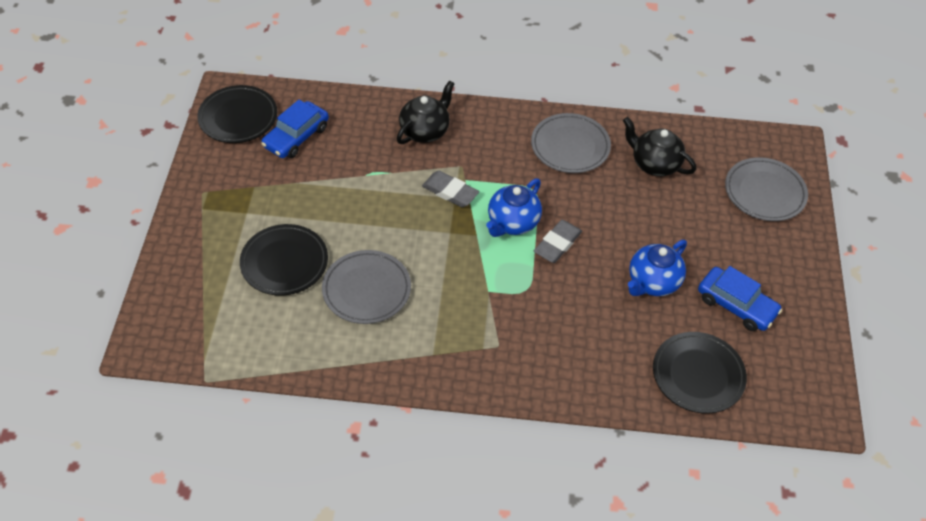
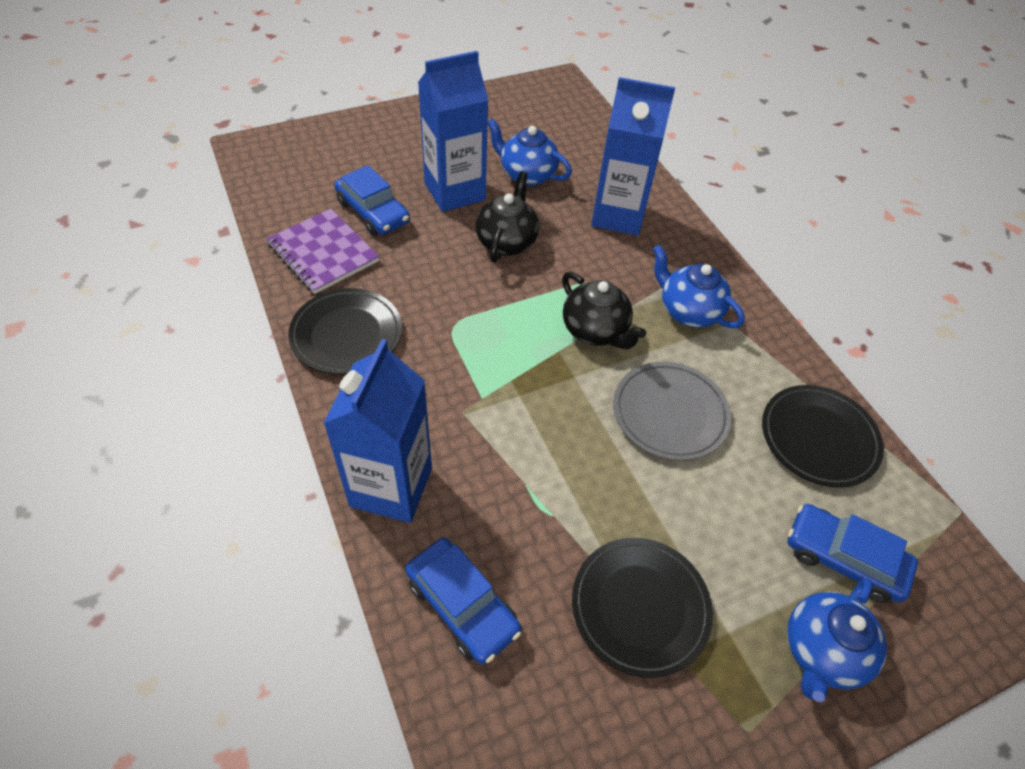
blue car: 2 -> 3
blue carton: 0 -> 3
blue teapot: 2 -> 3
grey eraser: 2 -> 0
grey plate: 3 -> 1
purple notebook: 0 -> 1

